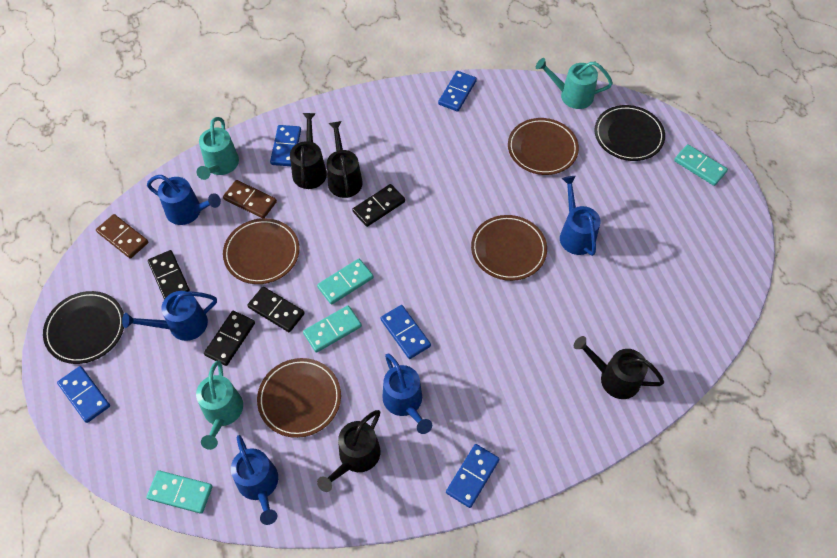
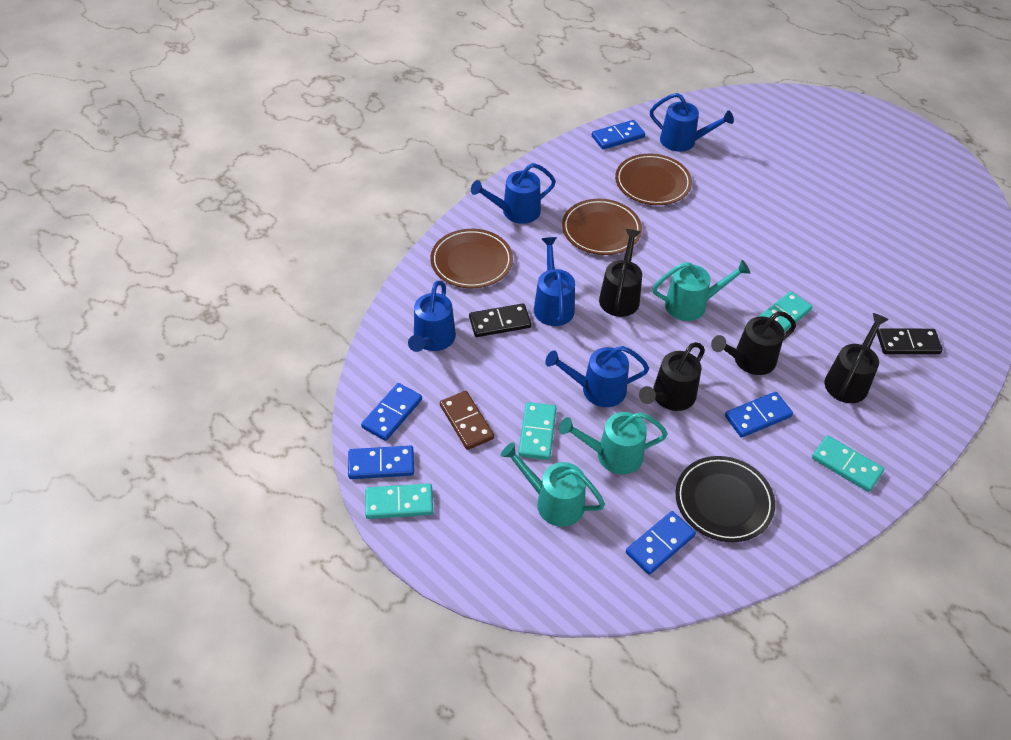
black domino: 4 -> 2
black plate: 2 -> 1
brown domino: 2 -> 1
brown plate: 4 -> 3

